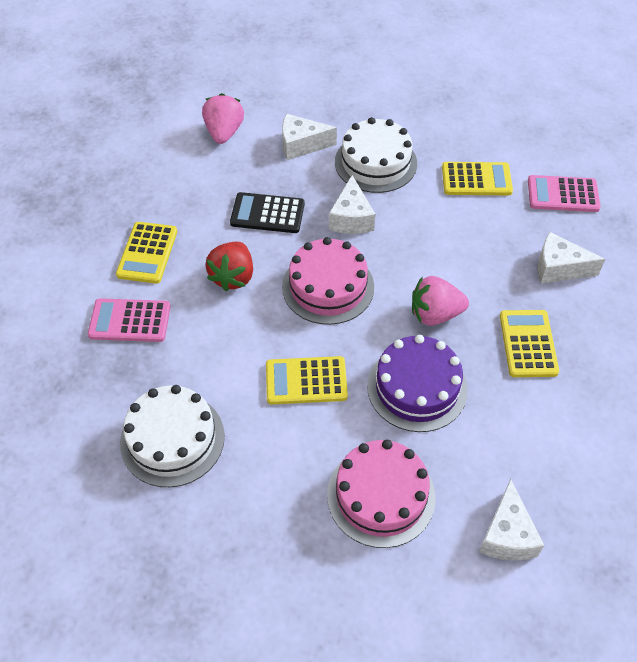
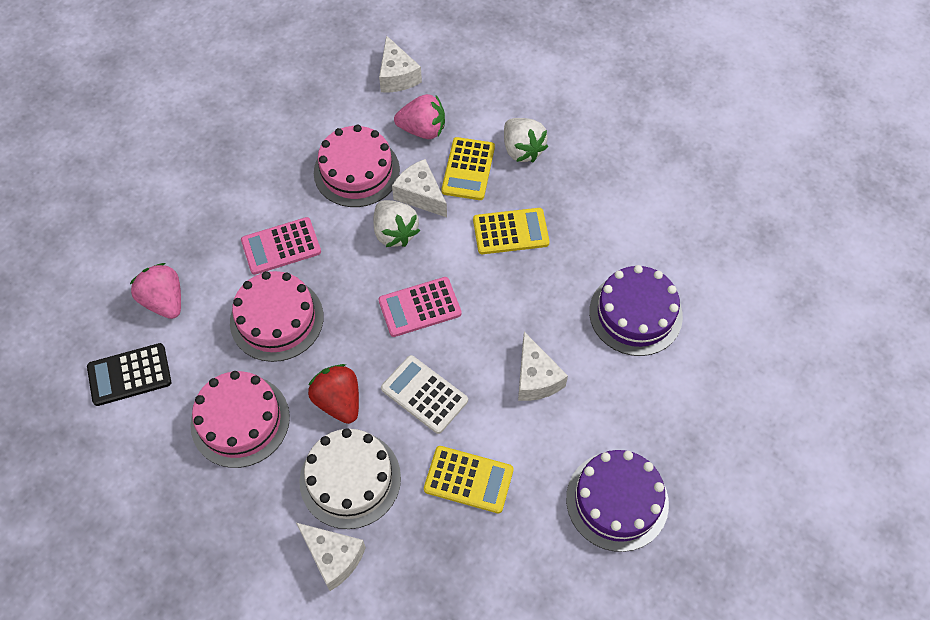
pink cake: 2 -> 3
purple cake: 1 -> 2
white cake: 2 -> 1
white calculator: 0 -> 1
white strawberry: 0 -> 2
yellow calculator: 4 -> 3

